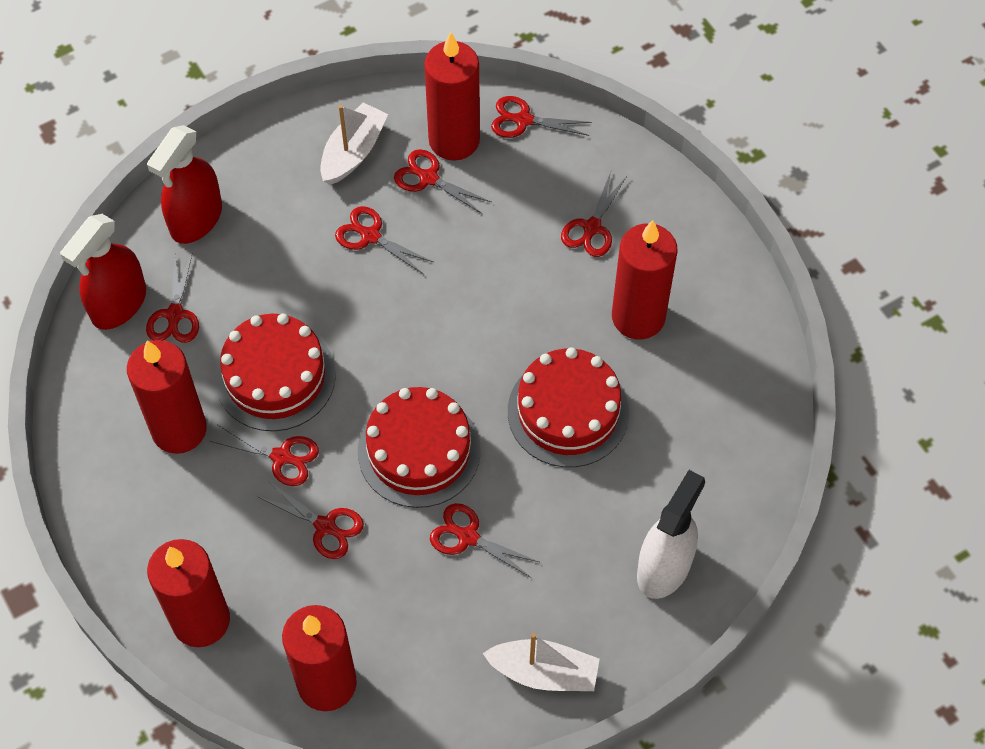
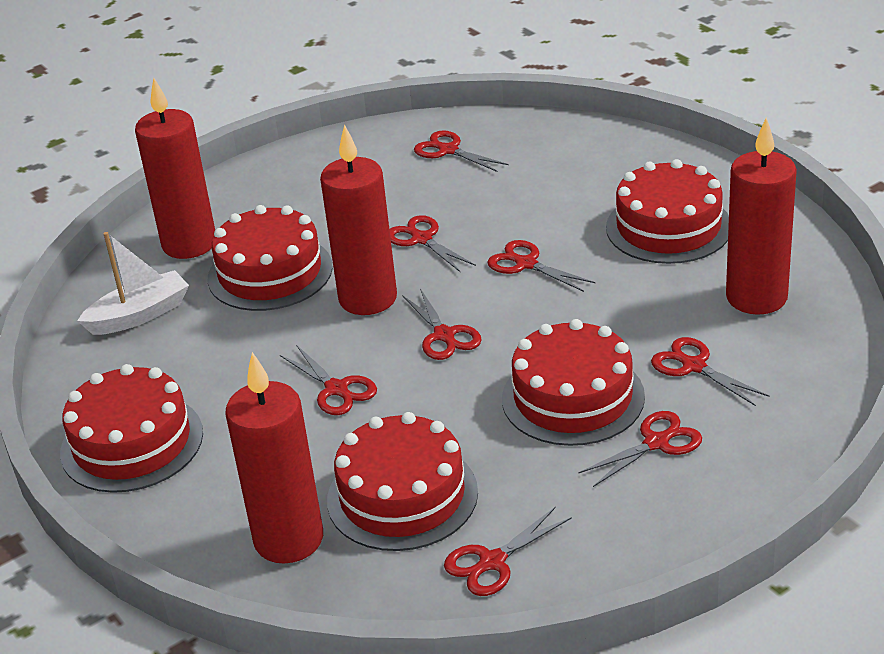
red cake: 3 -> 5
red candle: 5 -> 4
red spray bottle: 2 -> 0
white boat: 2 -> 1
white spray bottle: 1 -> 0

